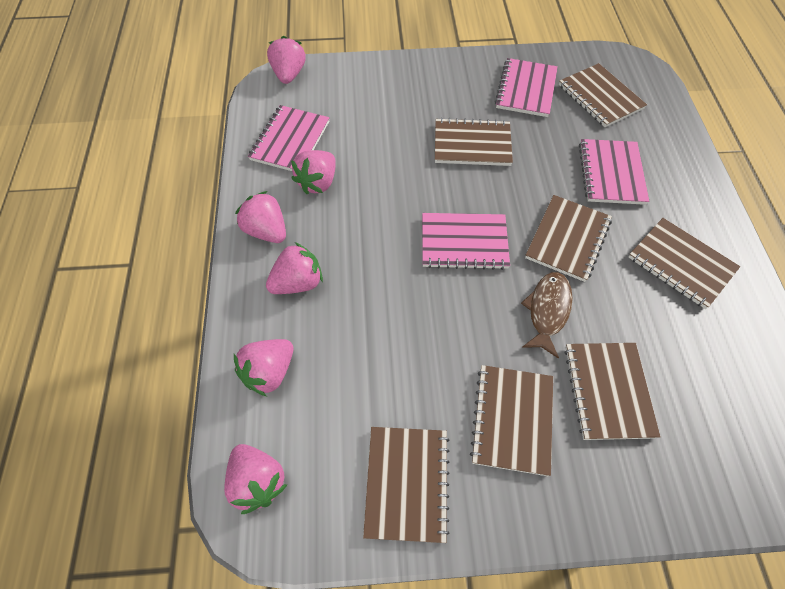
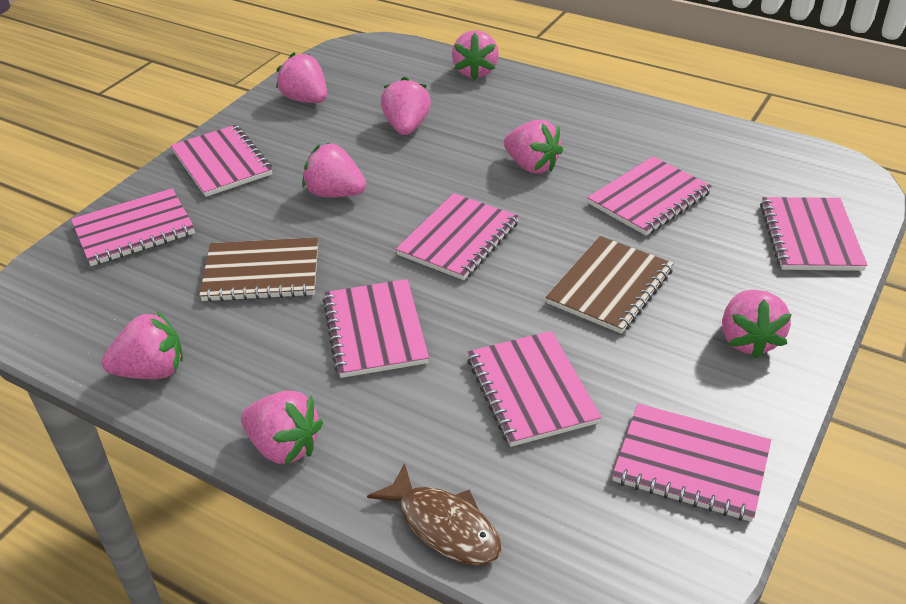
brown notebook: 7 -> 2
pink notebook: 4 -> 8
pink strawberry: 6 -> 8

